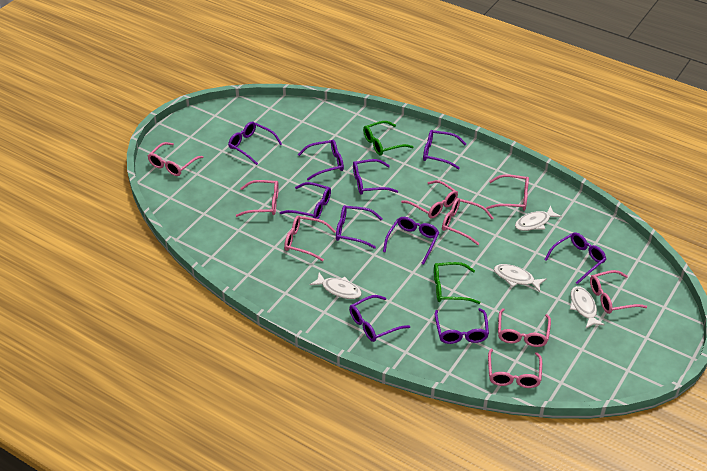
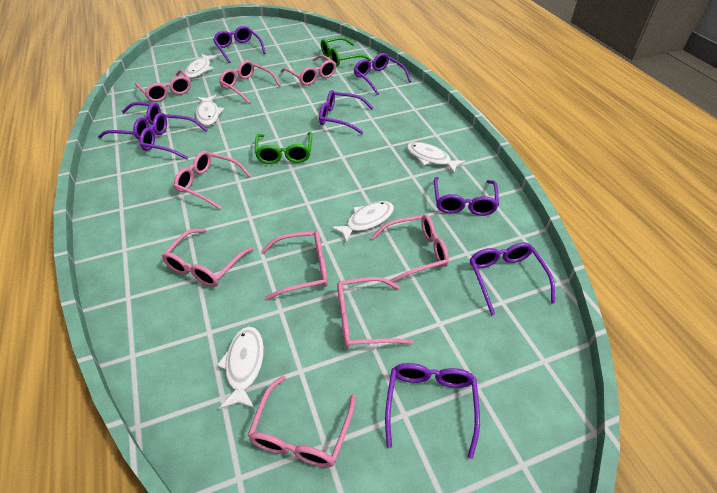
purple glasses: 10 -> 8
white fish: 4 -> 5

